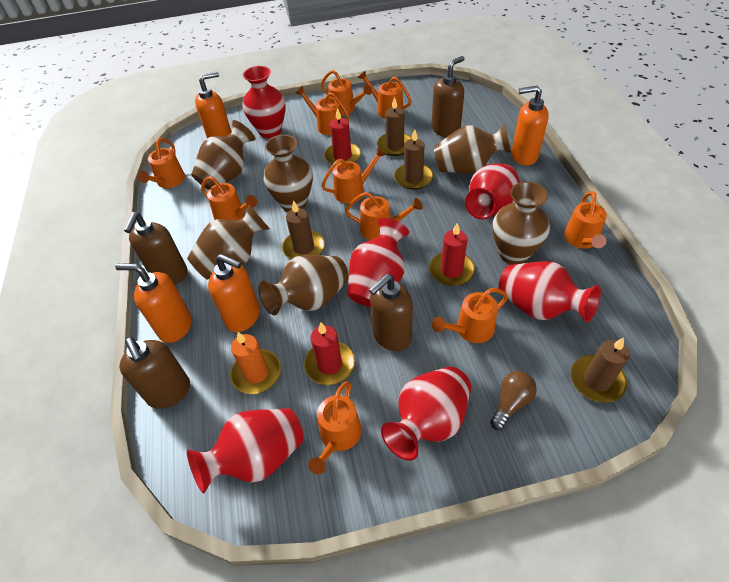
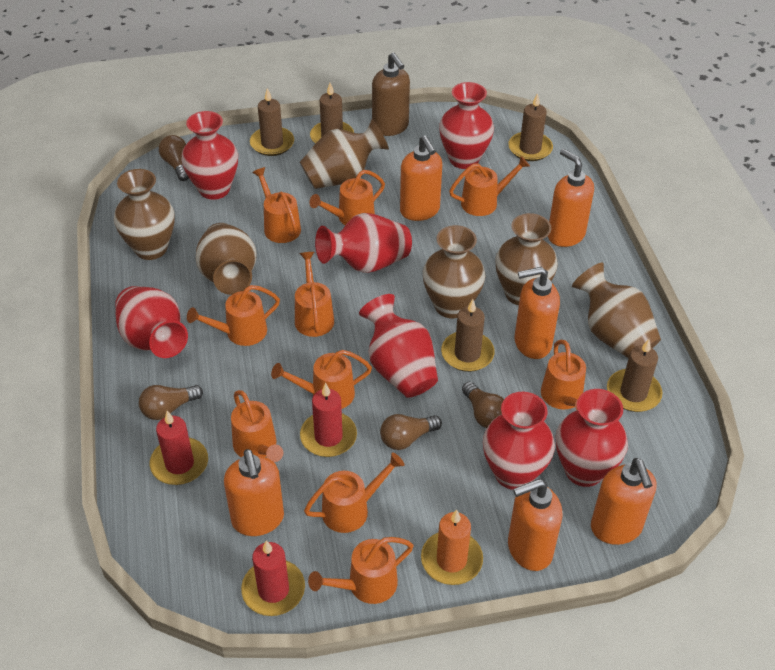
brown candle: 4 -> 5
brown light bulb: 1 -> 4
brown soap dispenser: 4 -> 1
orange soap dispenser: 4 -> 6
red vase: 6 -> 7

